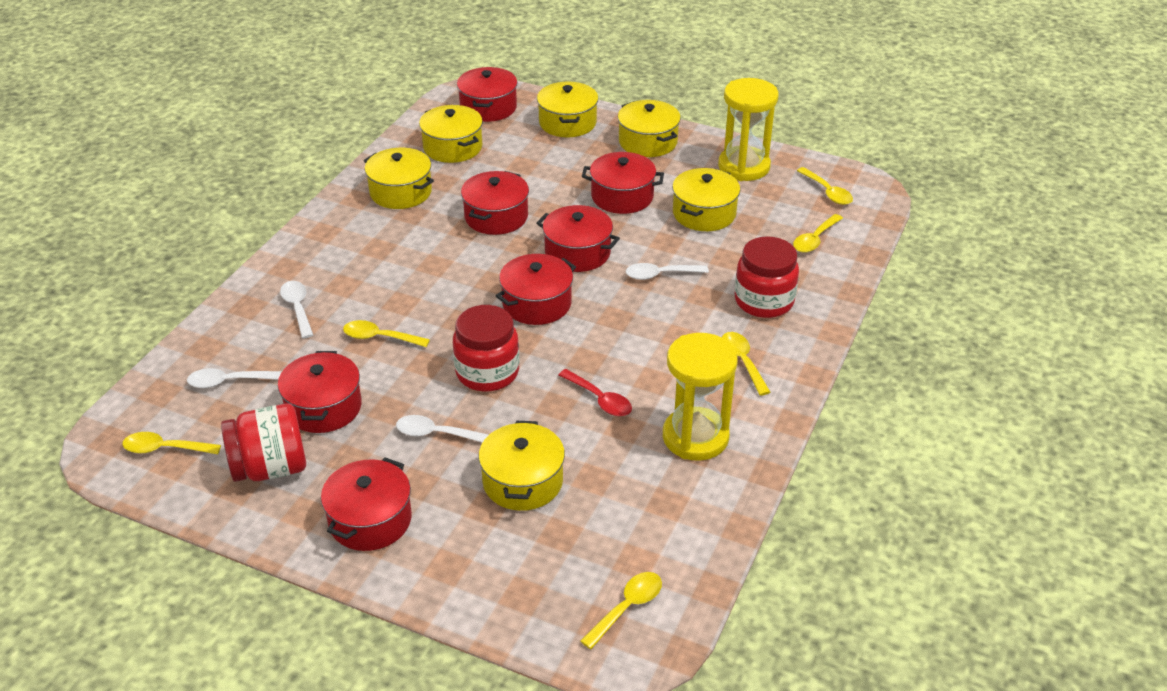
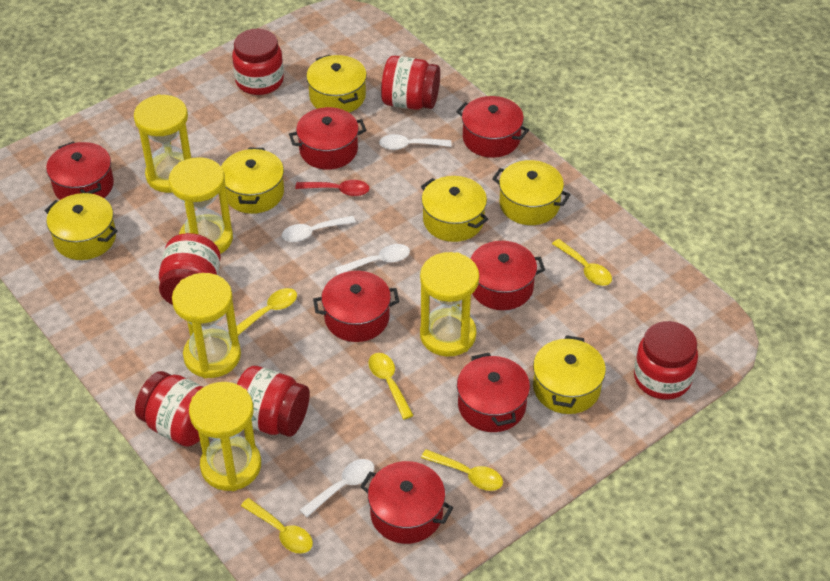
red jar: 3 -> 6
yellow hourglass: 2 -> 5
yellow spoon: 6 -> 5

